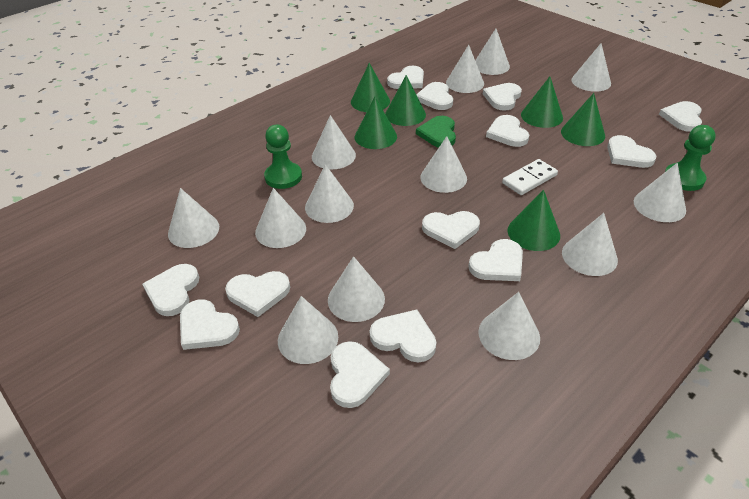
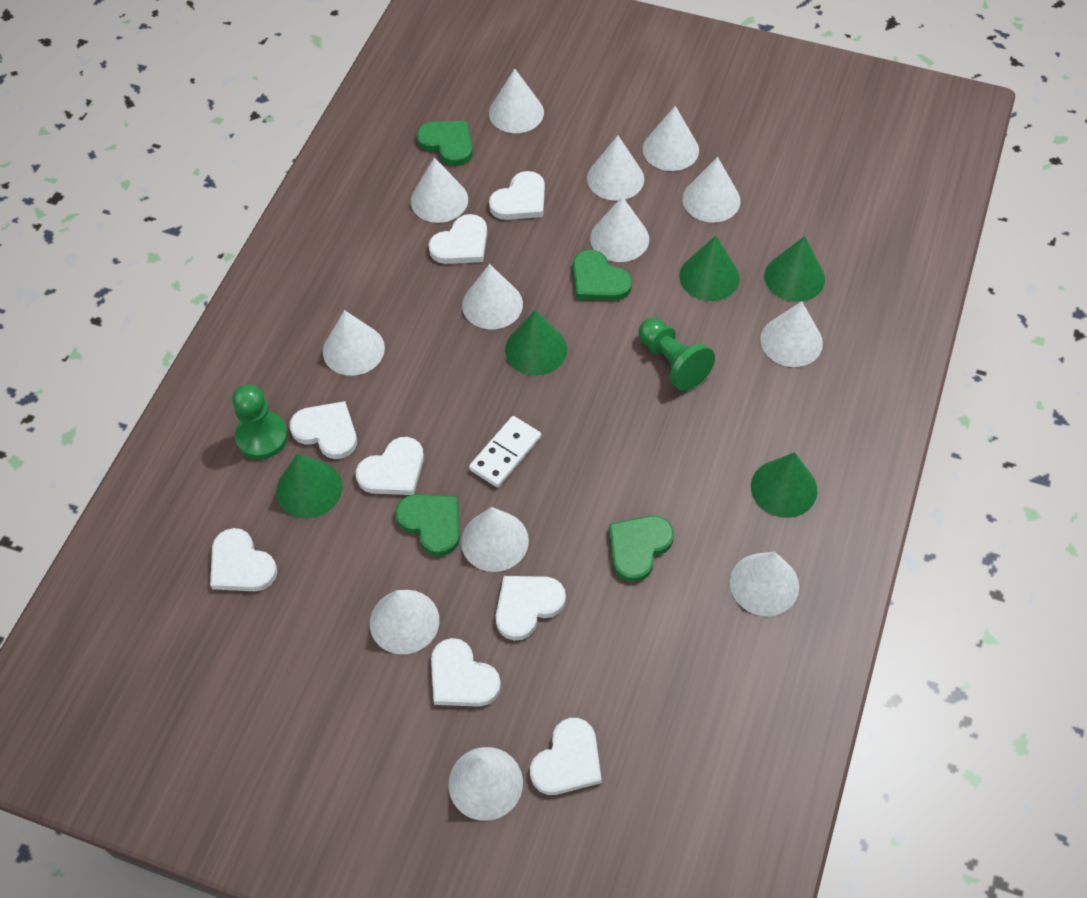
green cone: 6 -> 5
green heart: 1 -> 4
white heart: 13 -> 8

